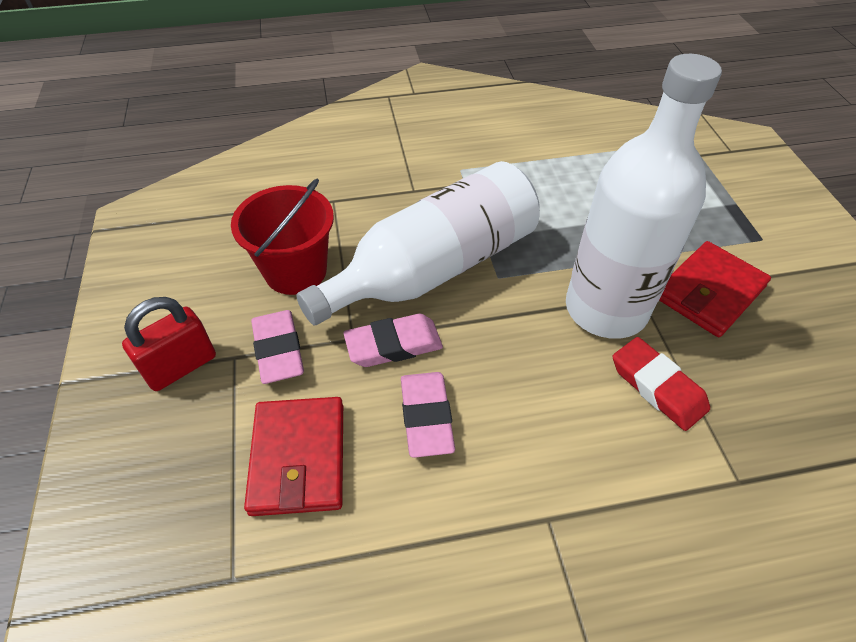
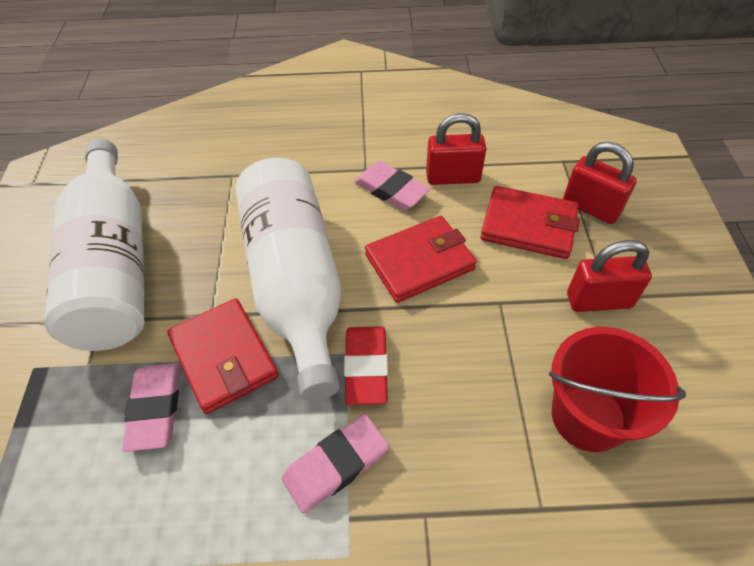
red padlock: 1 -> 3
red wallet: 2 -> 3

